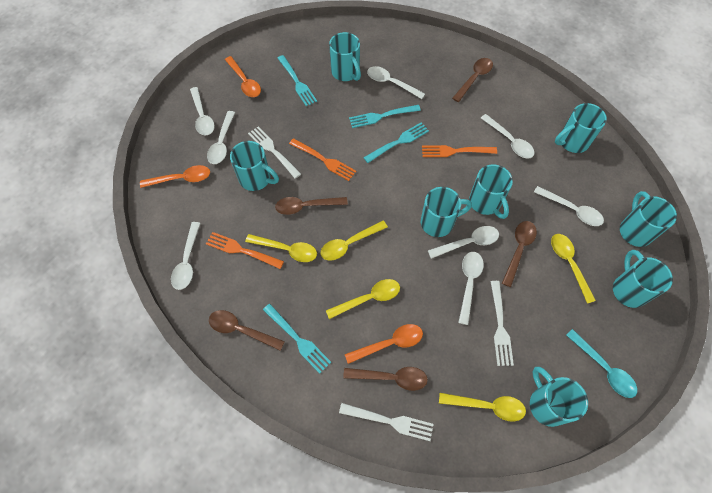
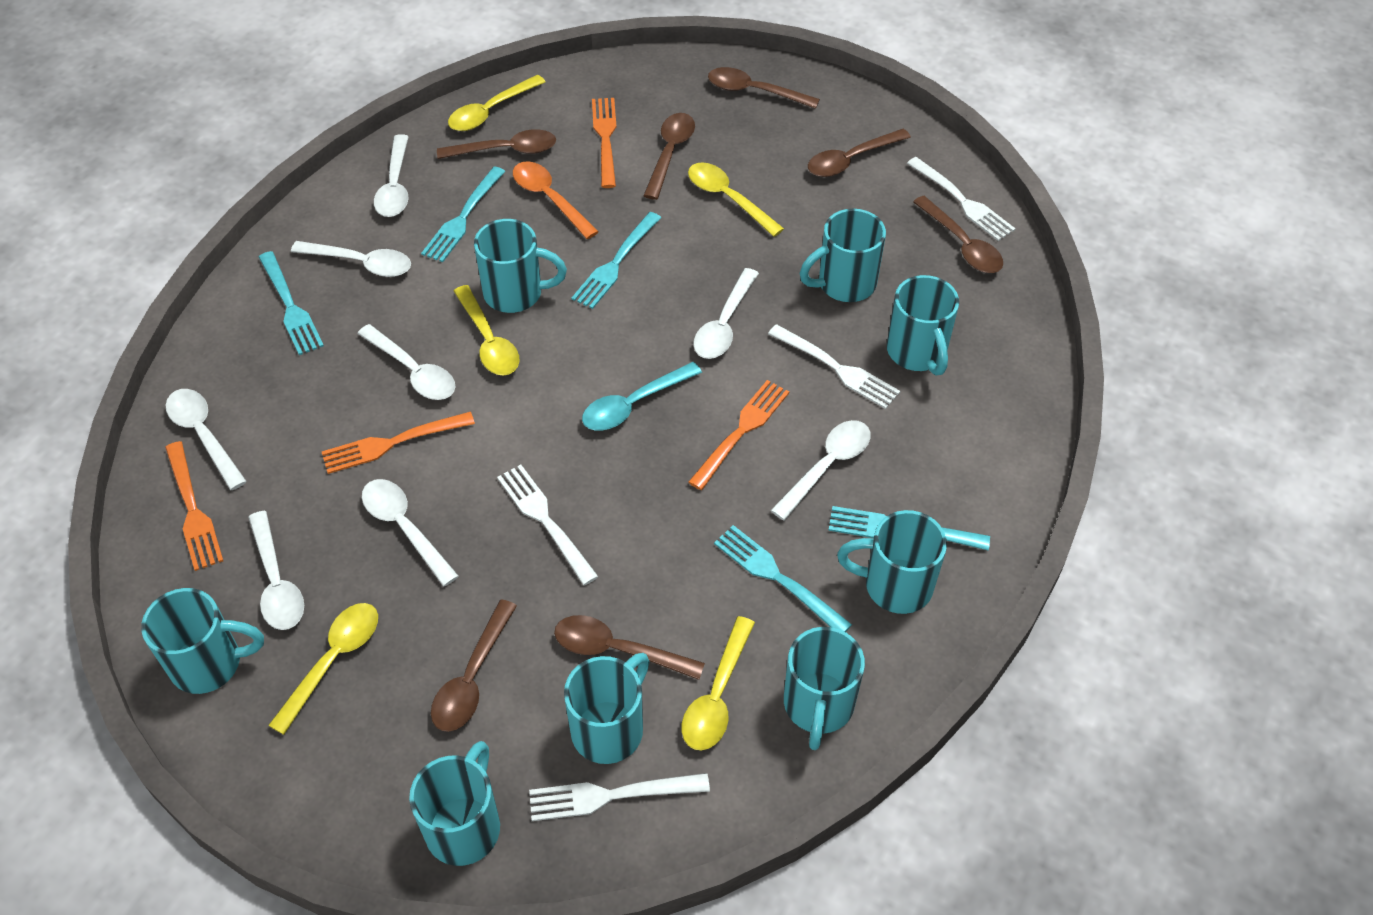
brown spoon: 5 -> 7
orange fork: 3 -> 4
orange spoon: 3 -> 1
turquoise fork: 4 -> 5
white fork: 3 -> 4

